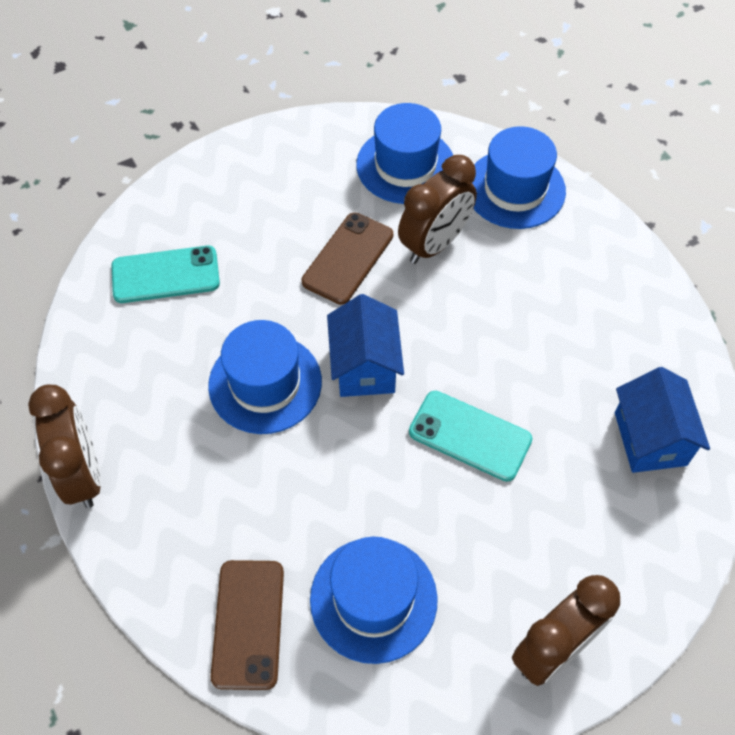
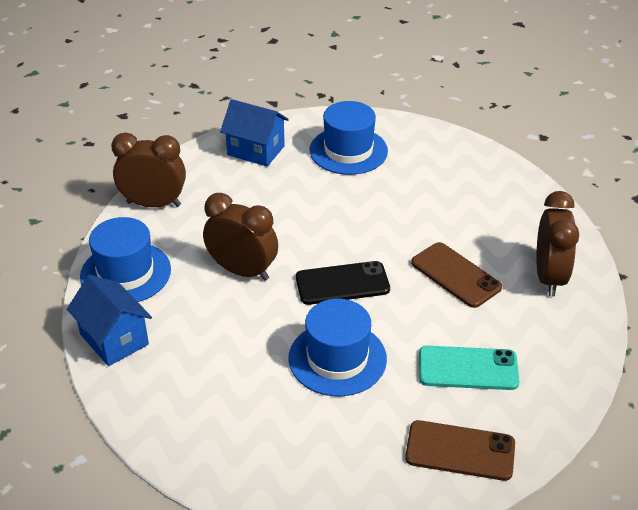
black phone: 0 -> 1
blue hat: 4 -> 3
turquoise phone: 2 -> 1

